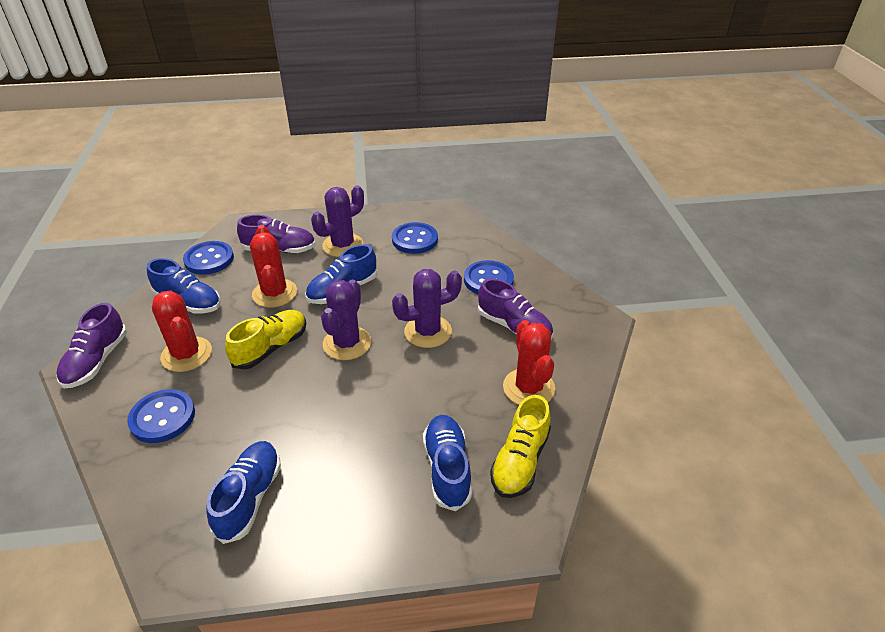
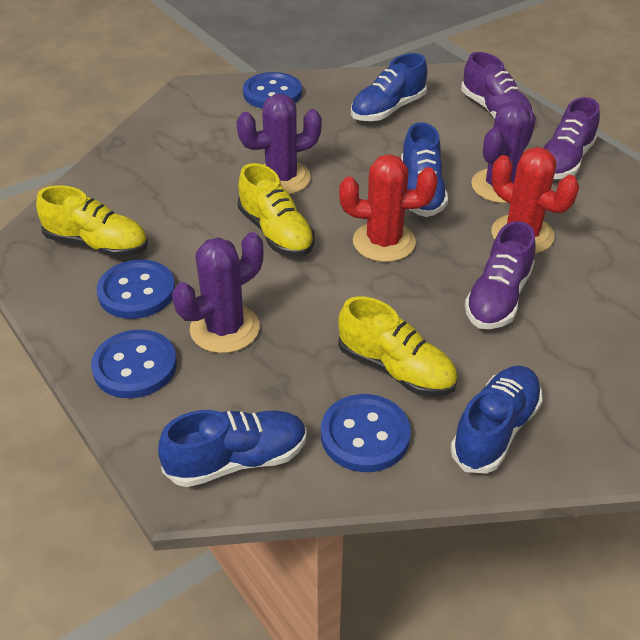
red cactus: 3 -> 2
yellow shoe: 2 -> 3

